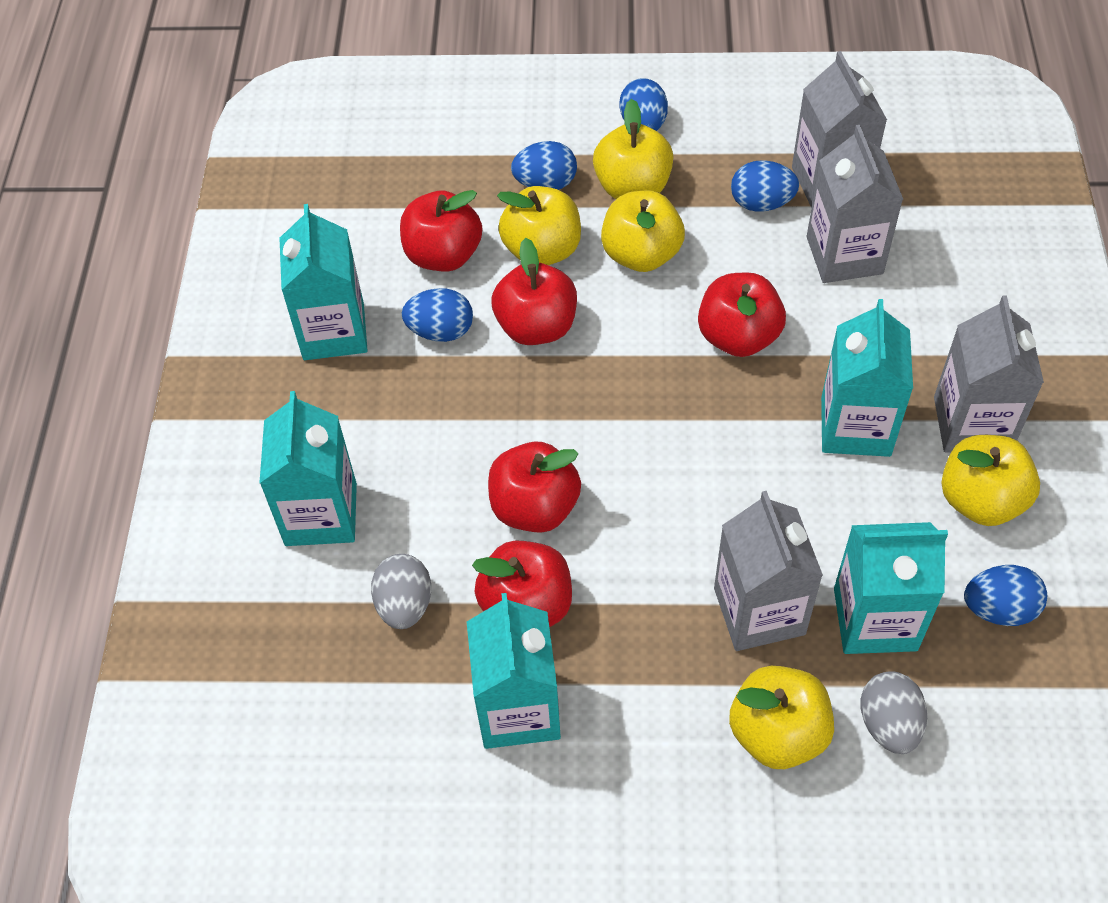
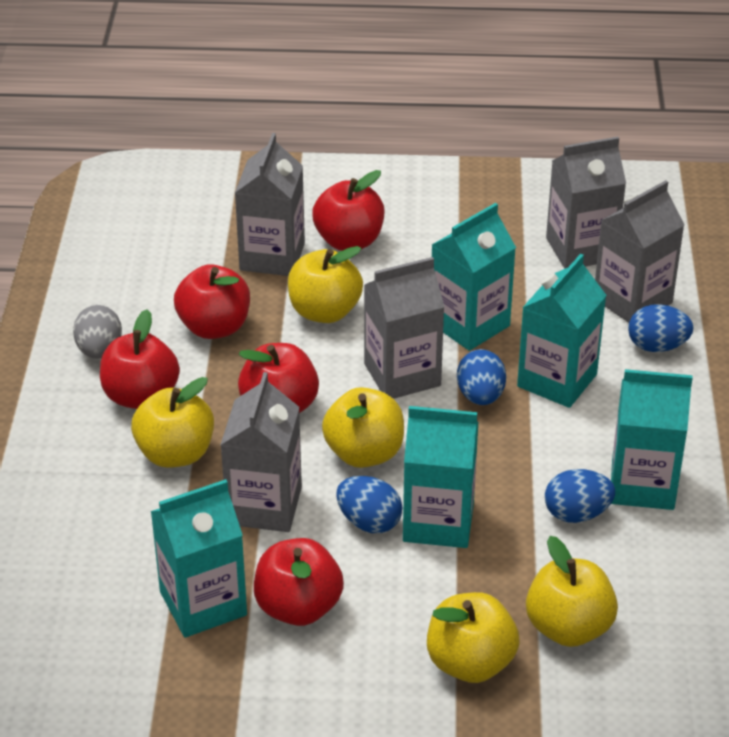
blue egg: 5 -> 4
grey carton: 4 -> 5
grey egg: 2 -> 1

